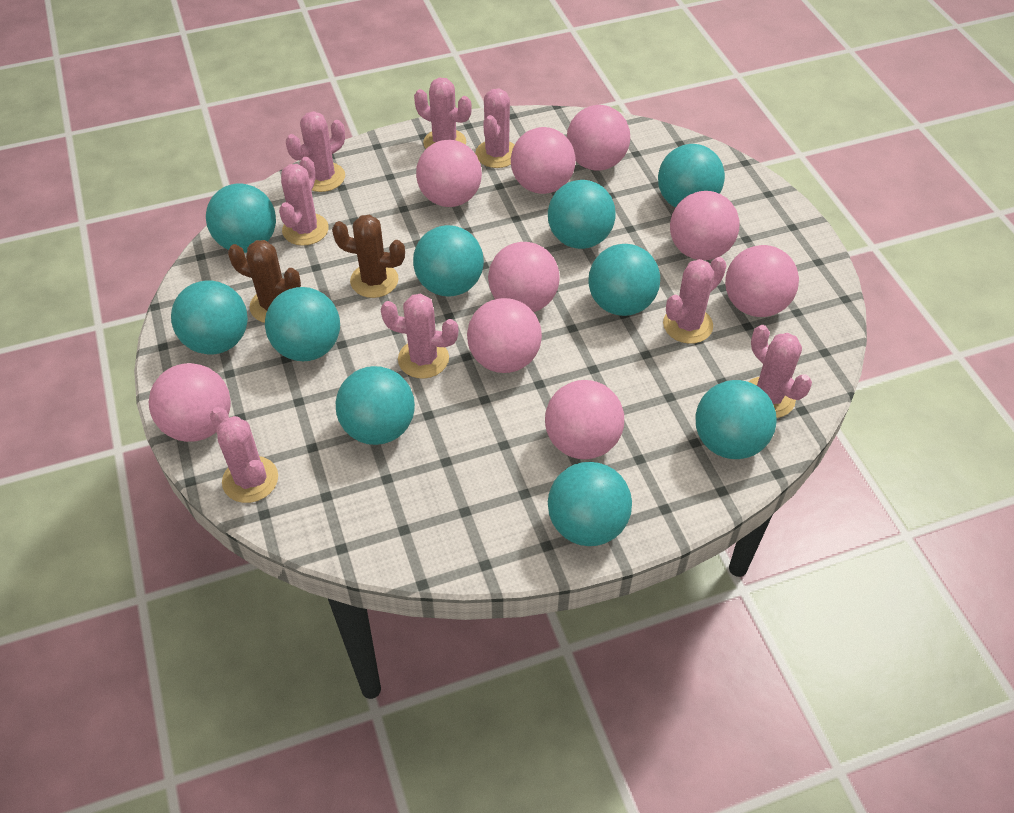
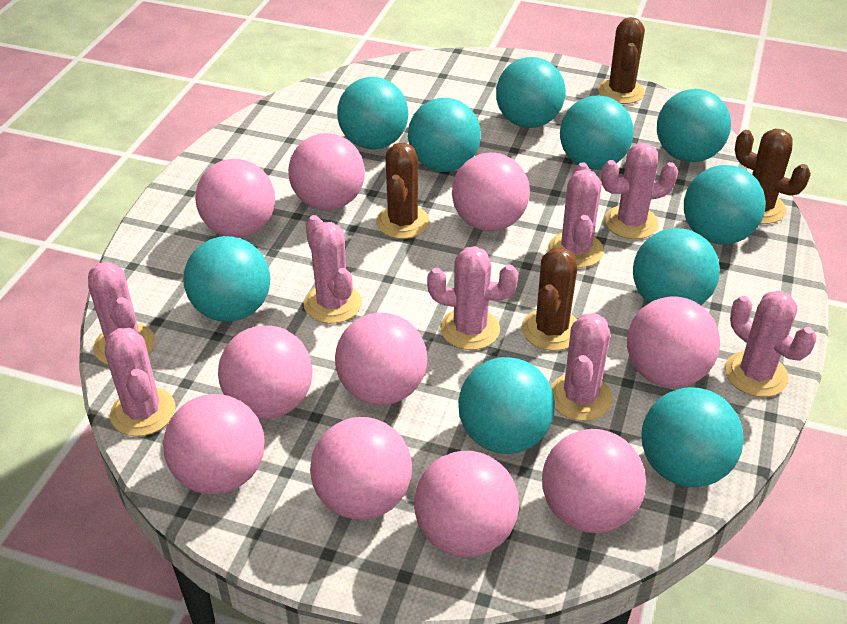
brown cactus: 2 -> 4
pink ball: 9 -> 10

